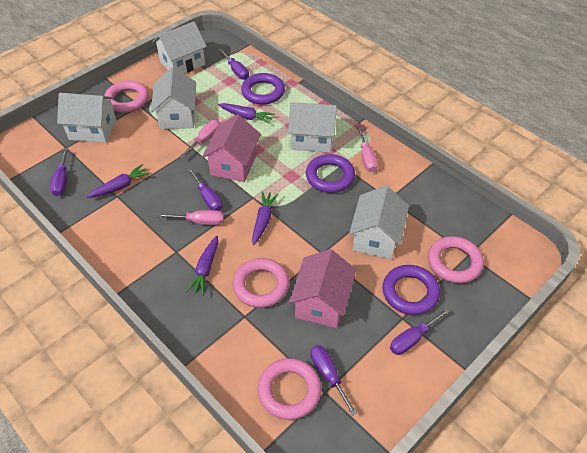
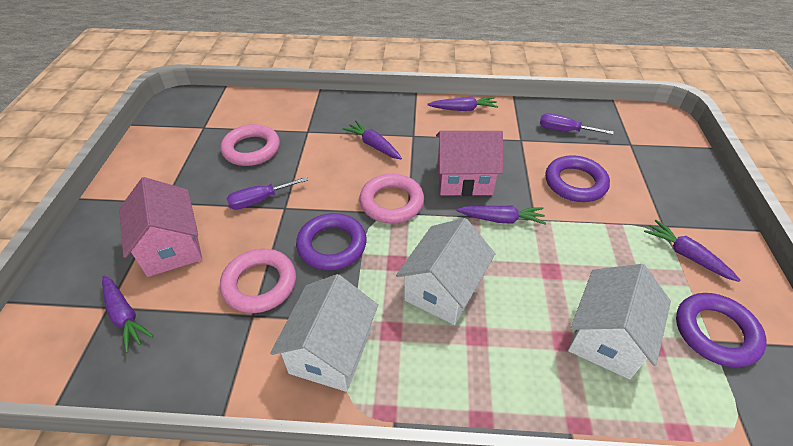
pink ring: 4 -> 3
pink screwdriver: 3 -> 0
purple carrot: 4 -> 5
purple screwdriver: 5 -> 2
white house: 5 -> 3

